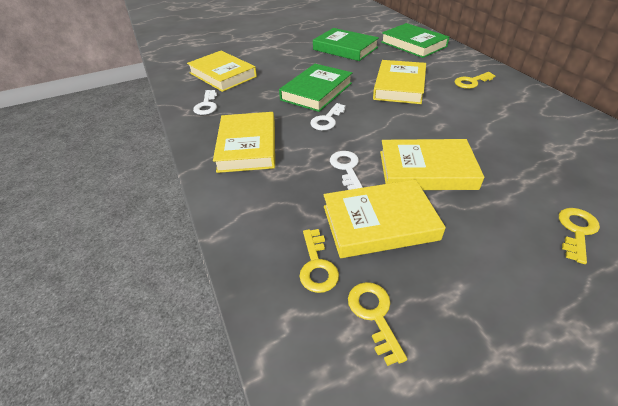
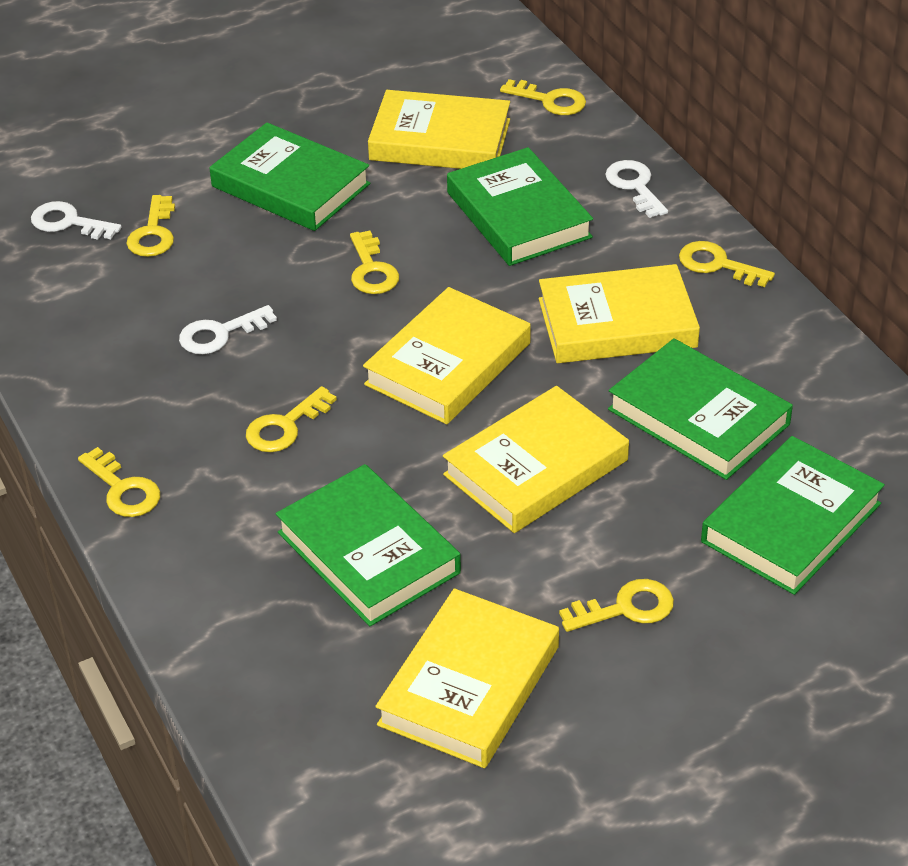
green book: 3 -> 5
yellow key: 4 -> 7

